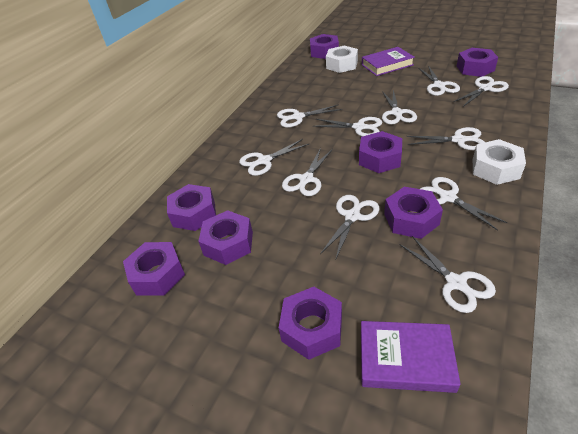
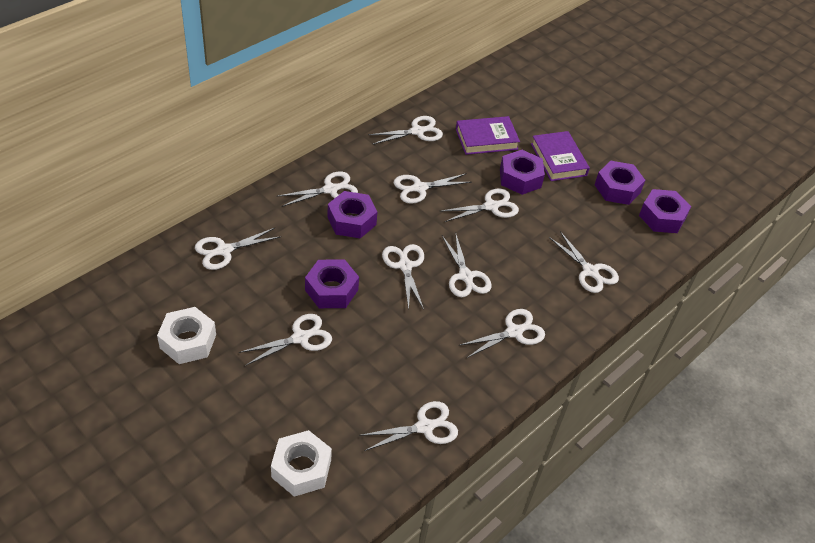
purple nut: 8 -> 5

